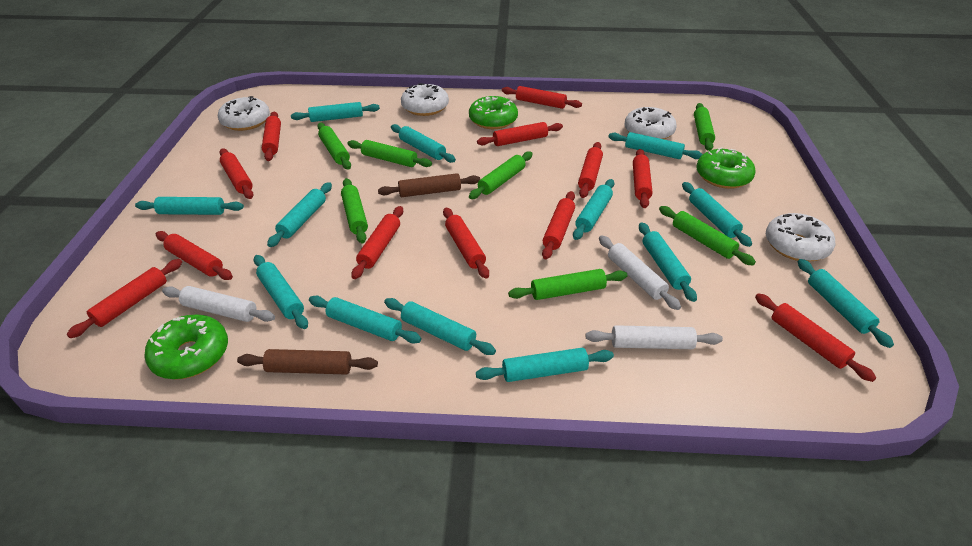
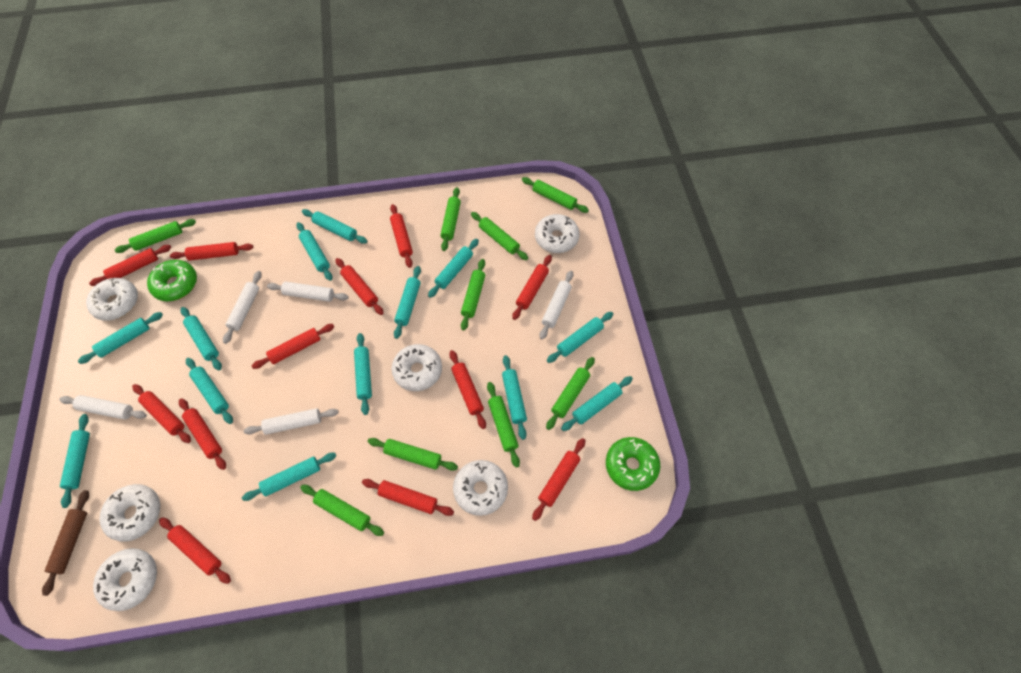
brown rolling pin: 2 -> 1
green donut: 3 -> 2
green rolling pin: 7 -> 9
white donut: 4 -> 6
white rolling pin: 3 -> 5

